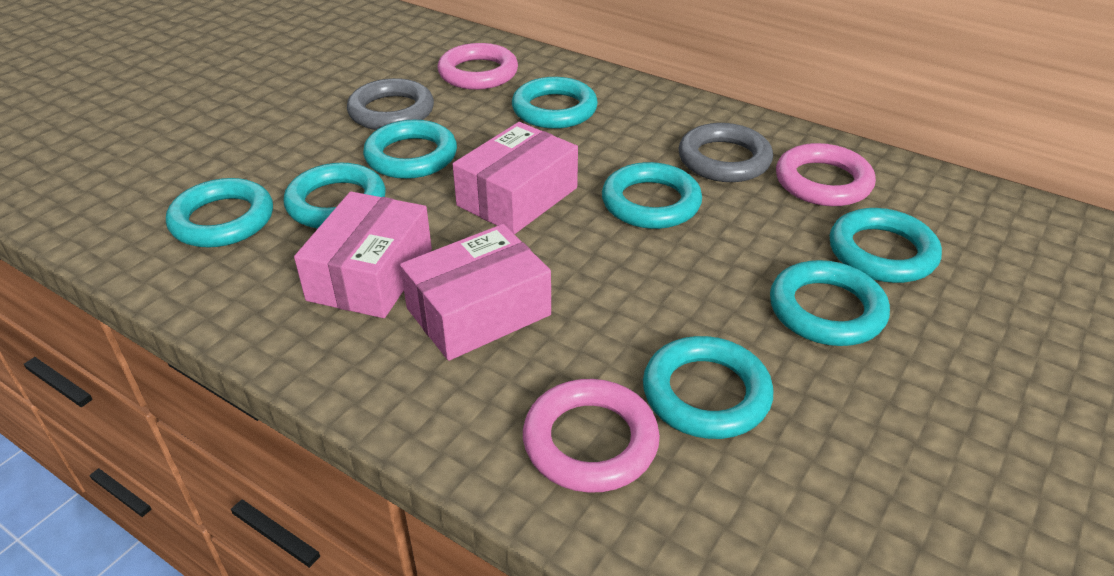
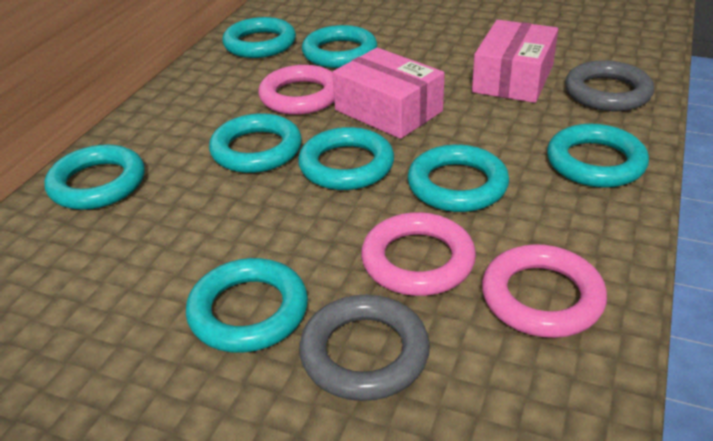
pink box: 3 -> 2

